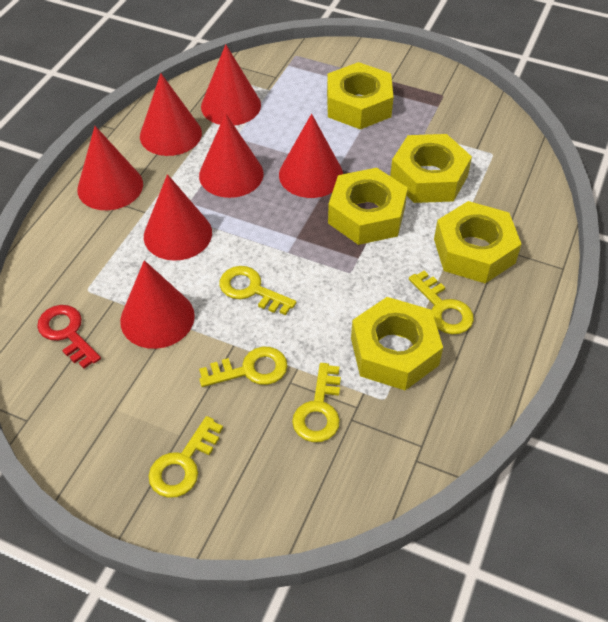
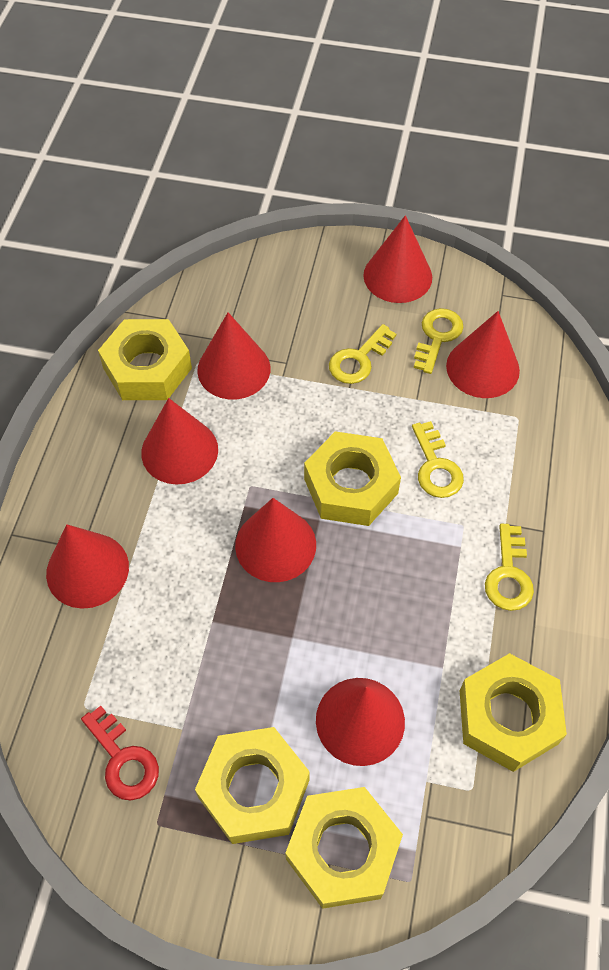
yellow key: 5 -> 4

